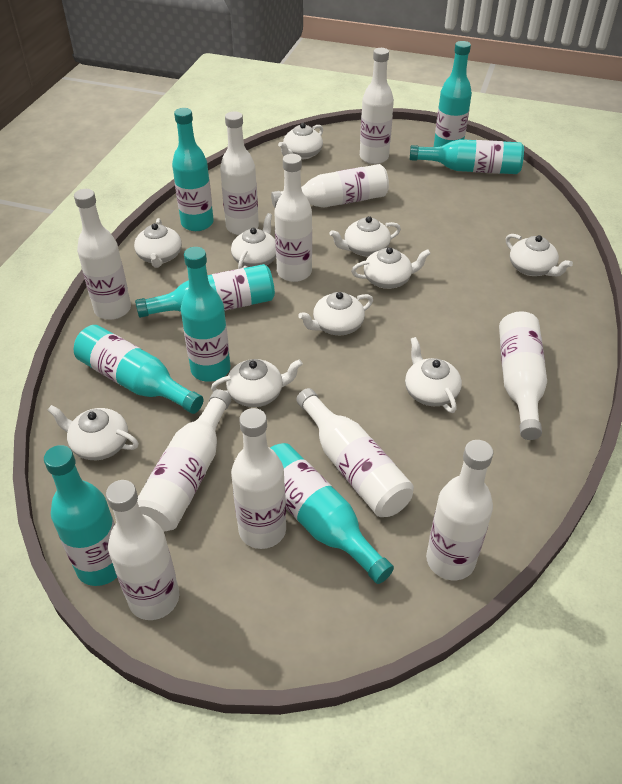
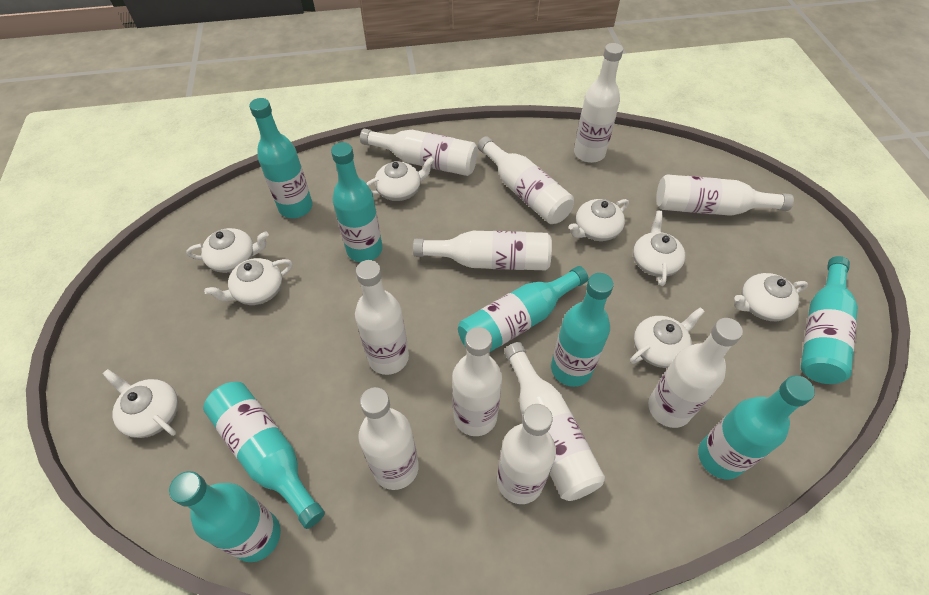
white teapot: 10 -> 8

